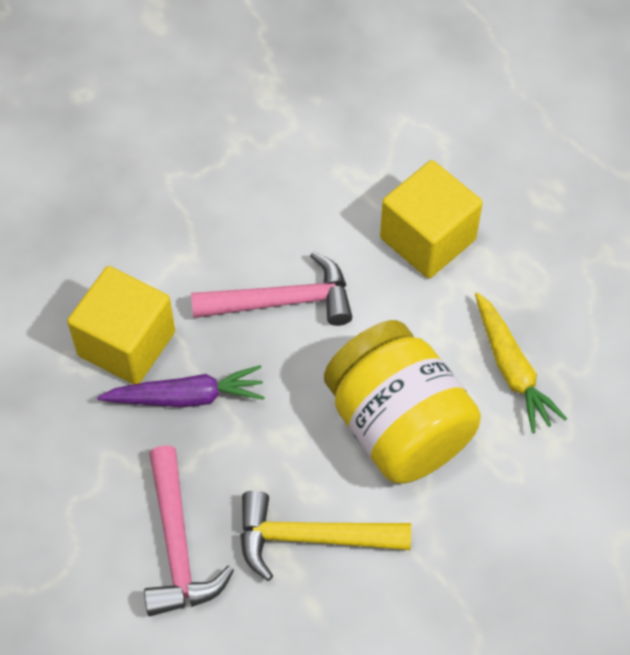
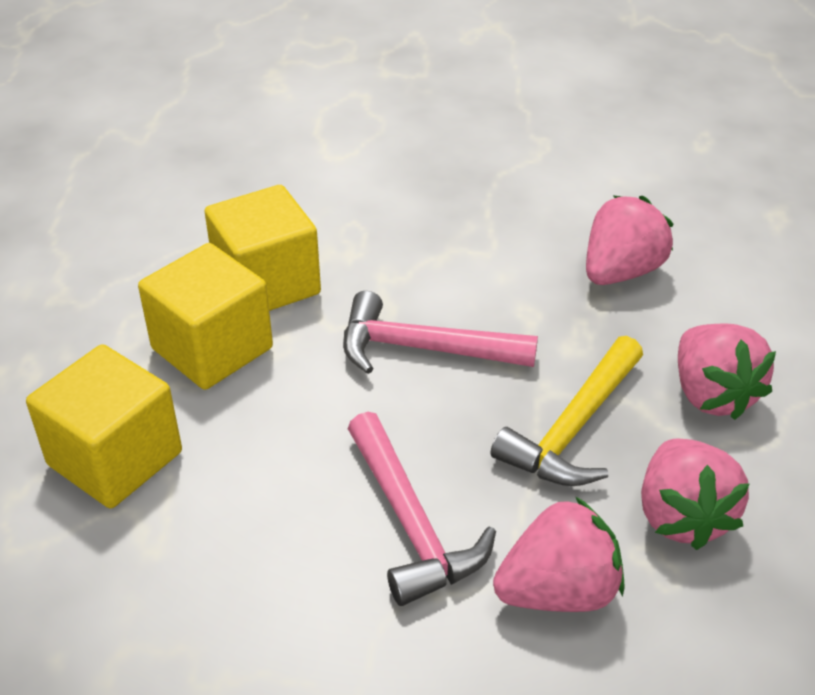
pink strawberry: 0 -> 4
purple carrot: 1 -> 0
yellow carrot: 1 -> 0
yellow cube: 2 -> 3
yellow jar: 1 -> 0

